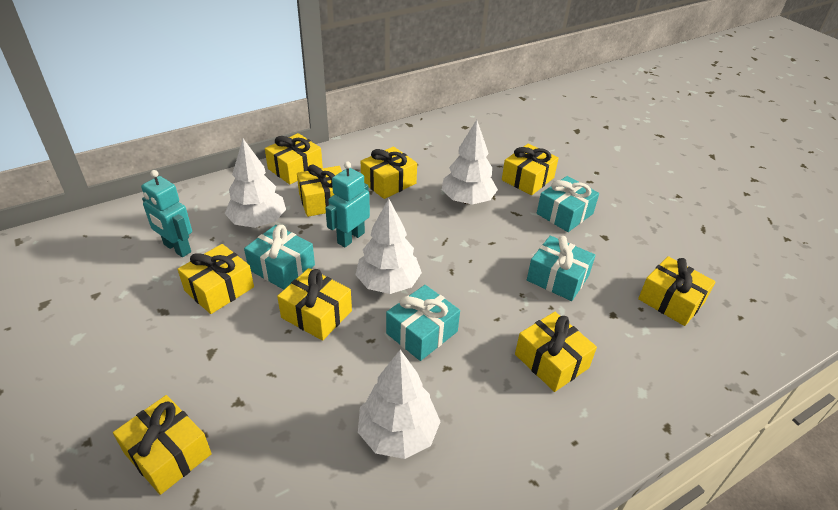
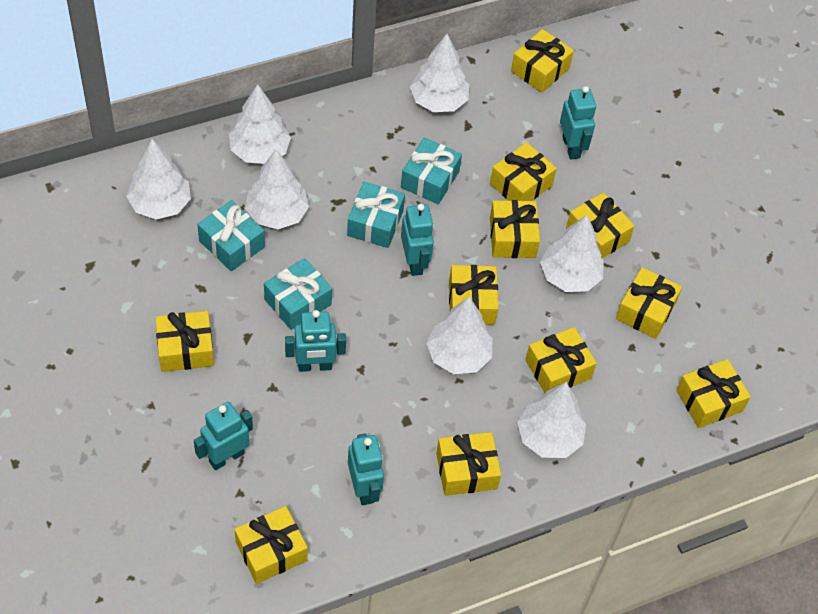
turquoise robot: 2 -> 5
white tree: 4 -> 7
yellow gift: 9 -> 11

